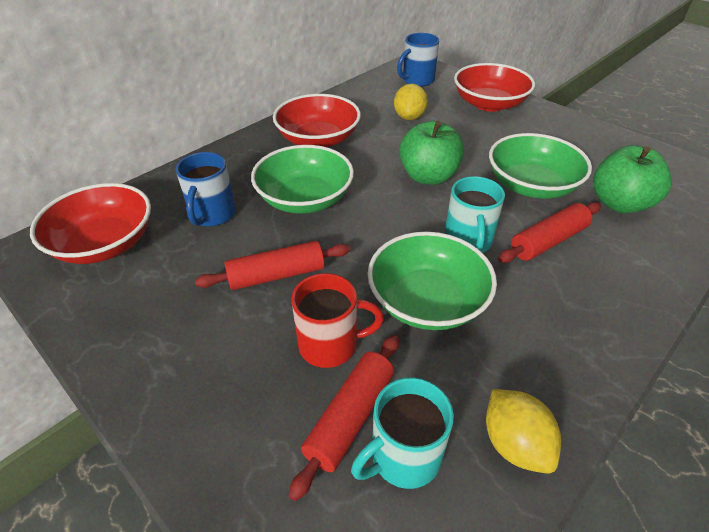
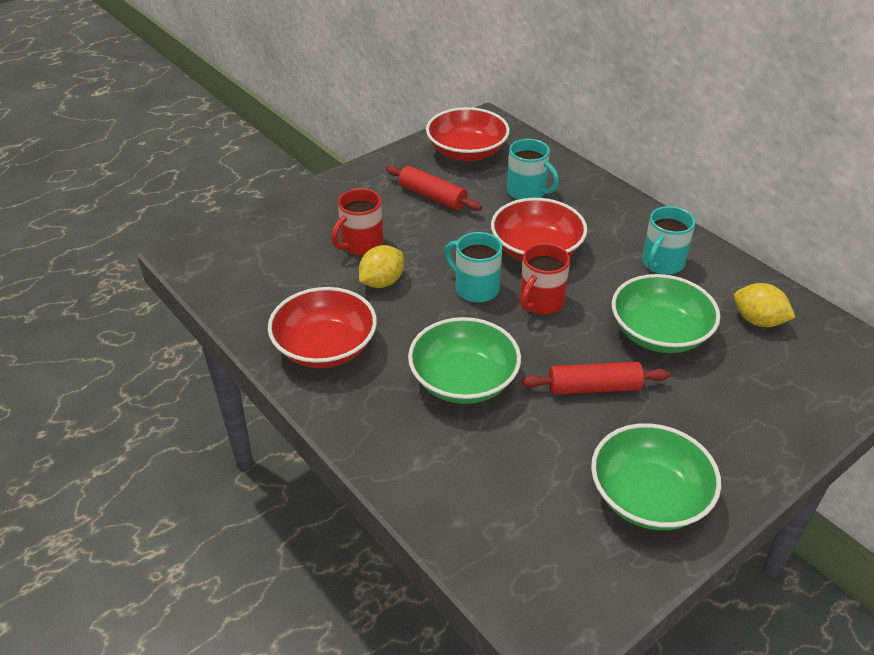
blue mug: 2 -> 0
green apple: 2 -> 0
red mug: 1 -> 2
red rolling pin: 3 -> 2
turquoise mug: 2 -> 3

